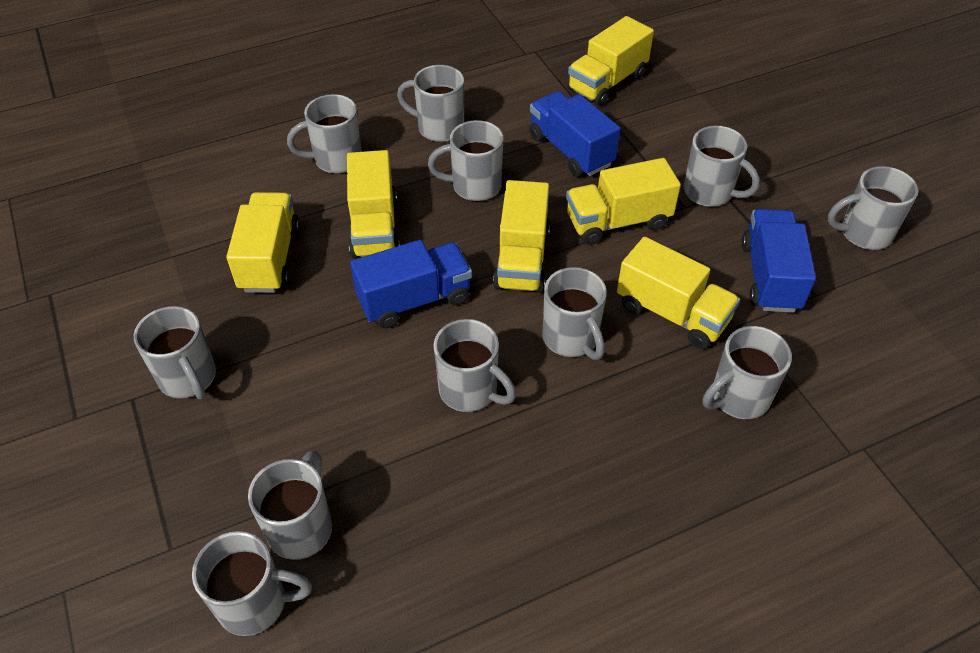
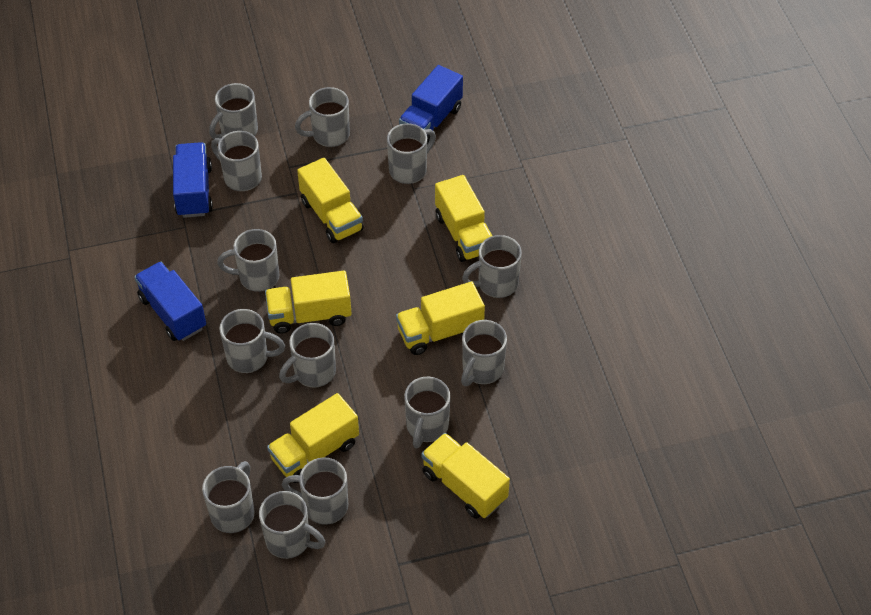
grey mug: 11 -> 13

